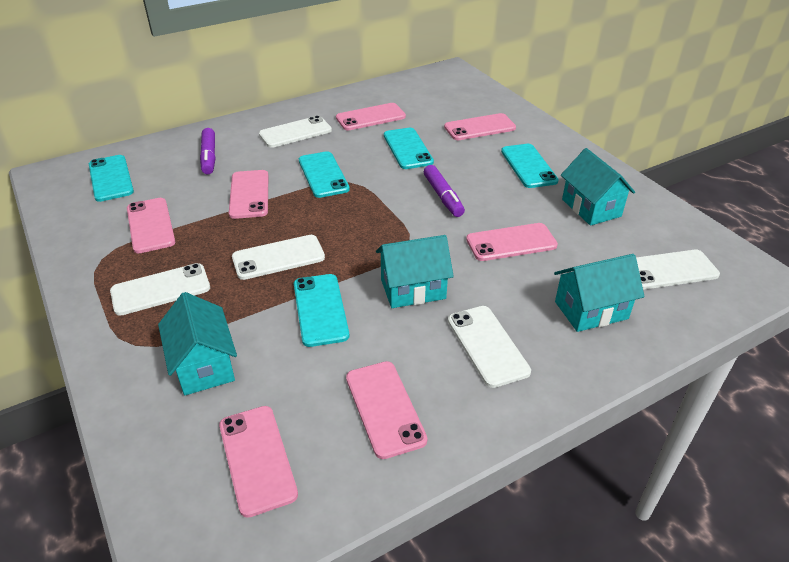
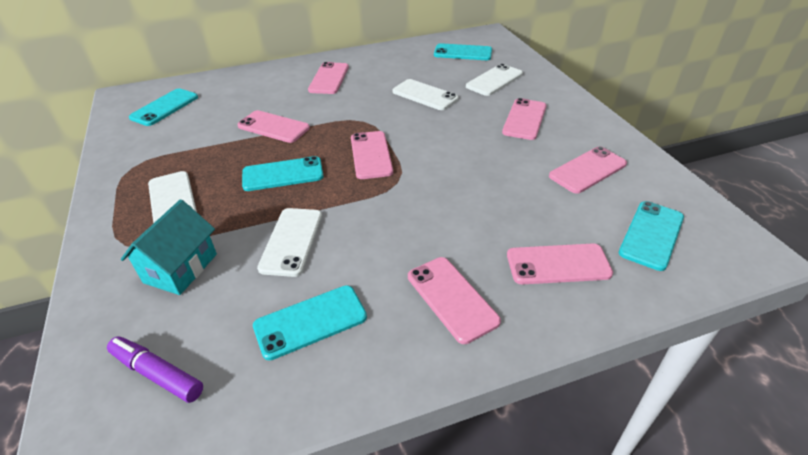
purple marker: 2 -> 1
turquoise house: 4 -> 1
white phone: 5 -> 4

